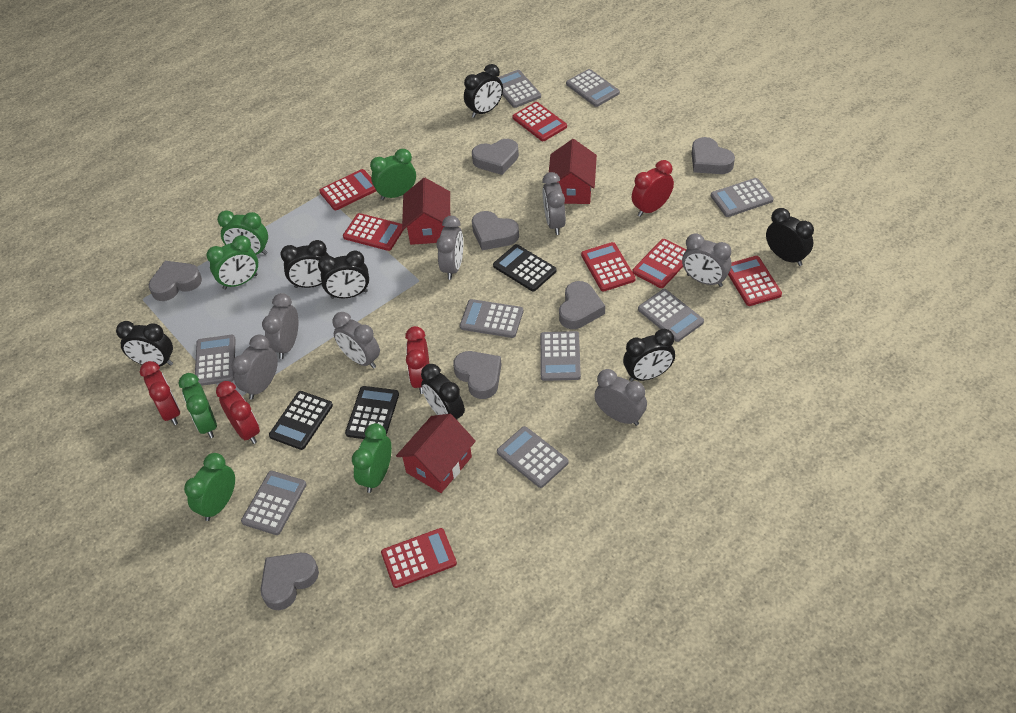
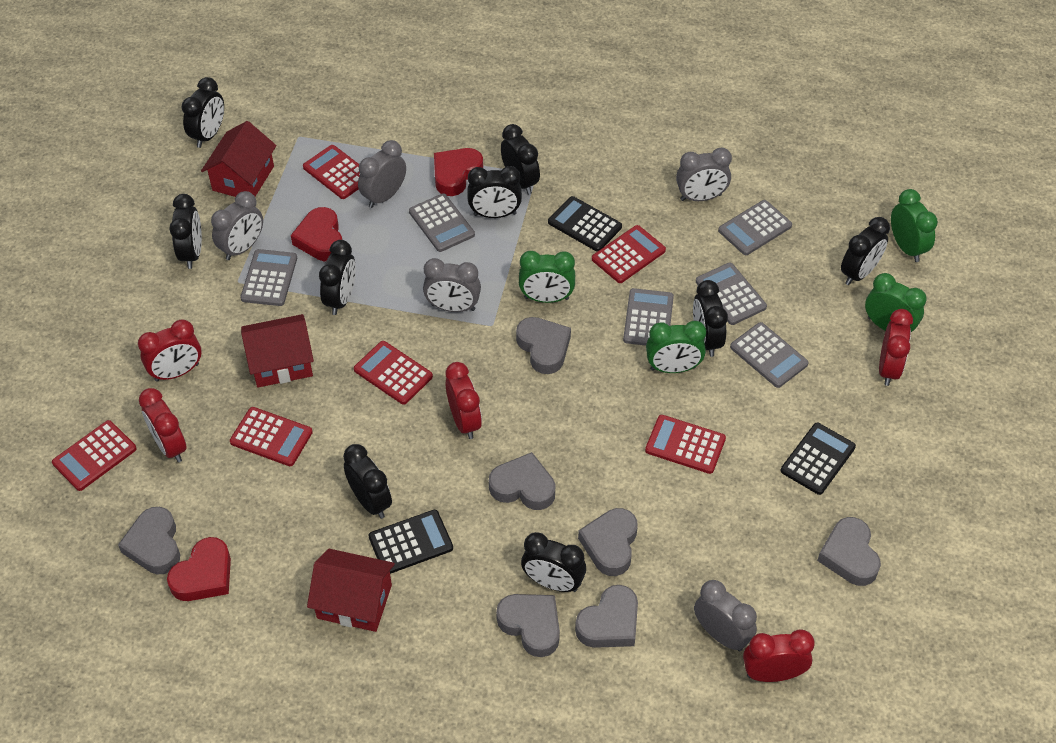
black clock: 7 -> 9
green clock: 6 -> 4
grey calculator: 9 -> 6
grey clock: 7 -> 5
red calculator: 7 -> 6
red clock: 4 -> 5
red heart: 0 -> 3

